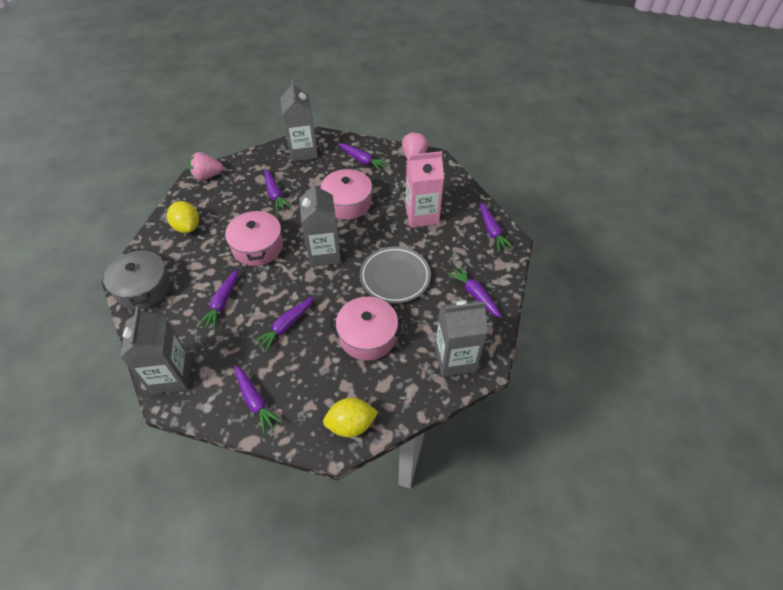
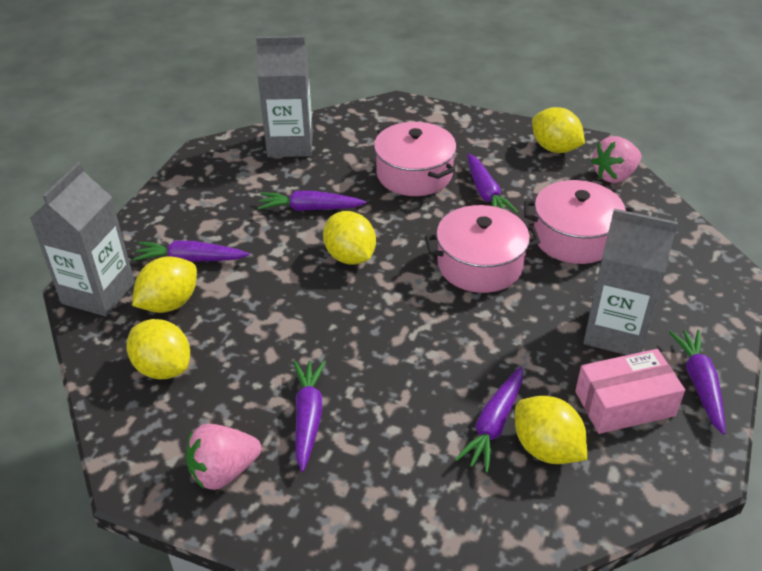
grey carton: 4 -> 3
grey plate: 1 -> 0
grey pot: 1 -> 0
pink box: 0 -> 1
pink carton: 1 -> 0
purple carrot: 7 -> 6
yellow lemon: 2 -> 5

